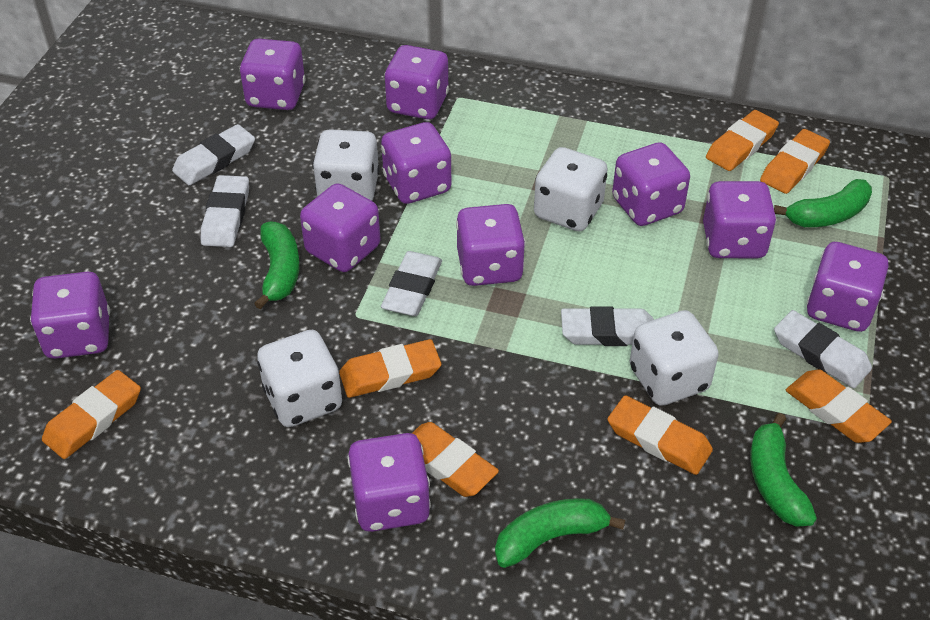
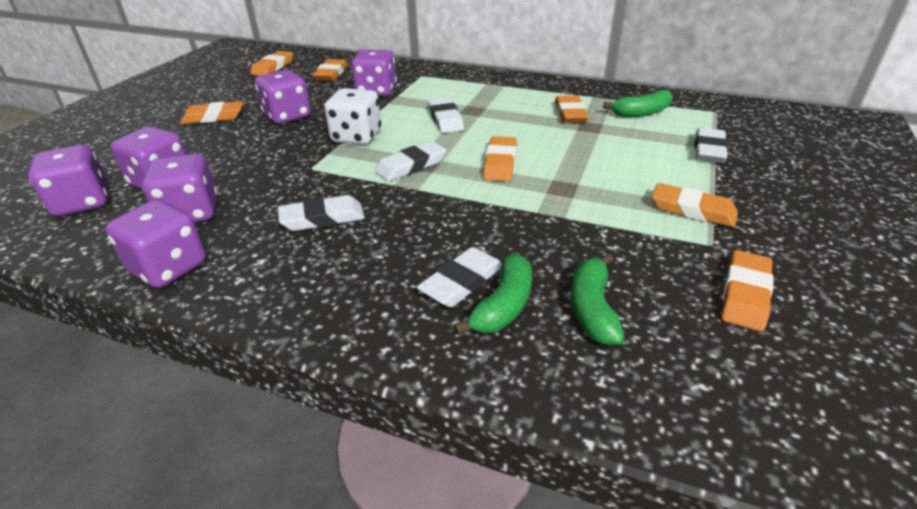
green banana: 4 -> 3
purple dice: 10 -> 6
white dice: 4 -> 1

